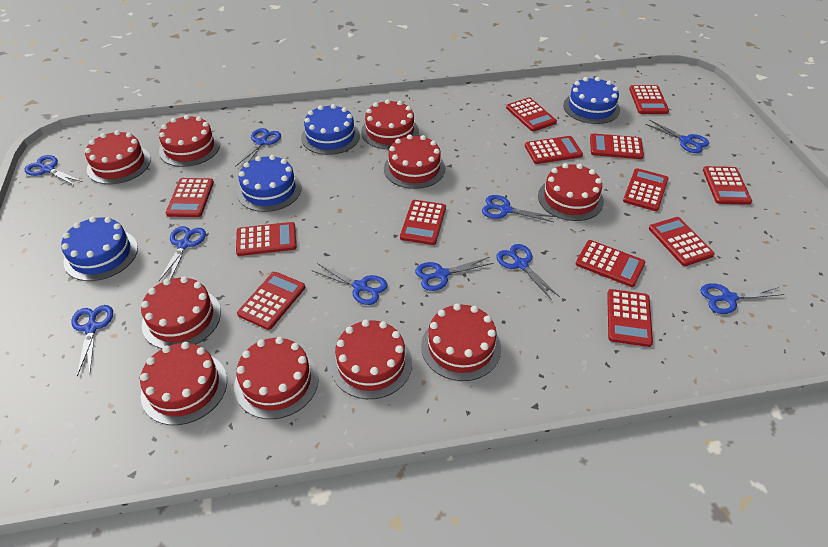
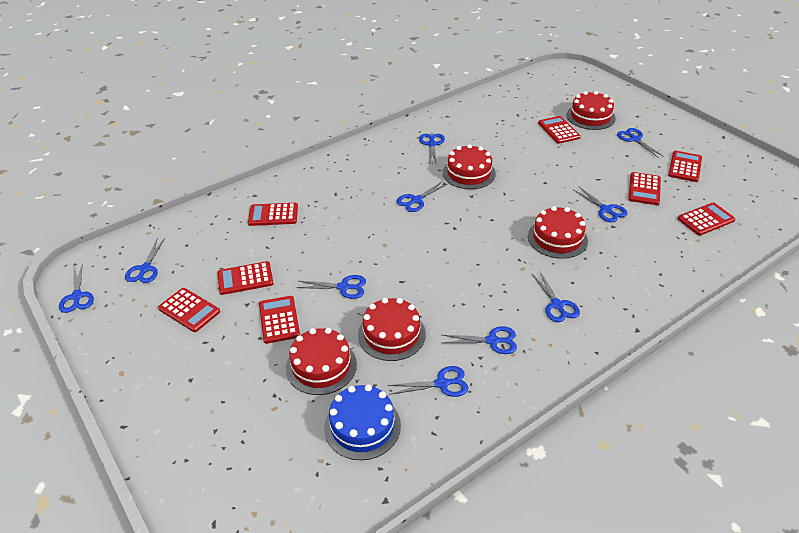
blue cake: 4 -> 1
red cake: 10 -> 5
red calculator: 13 -> 8

